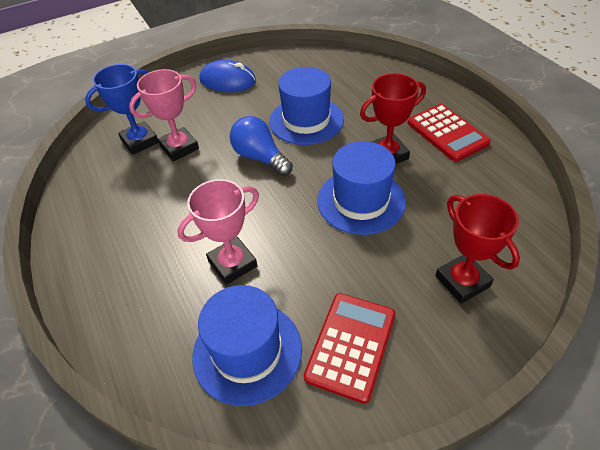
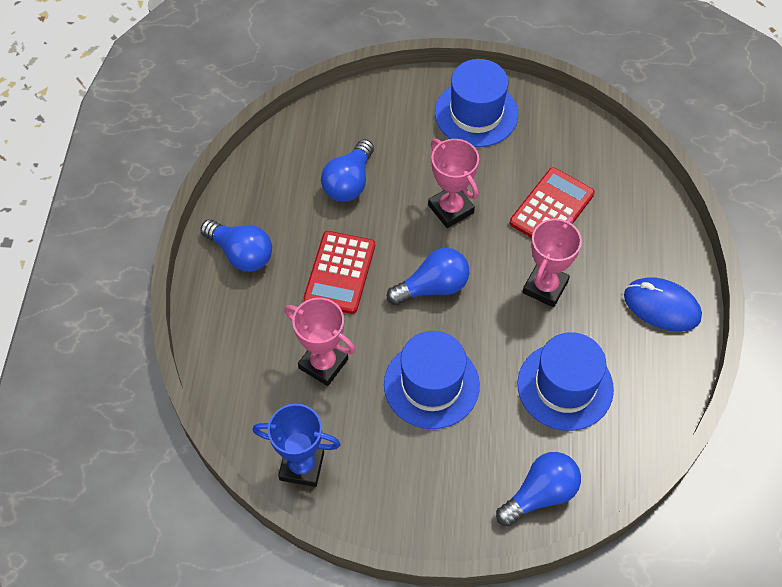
blue light bulb: 1 -> 4
pink trophy: 2 -> 3
red trophy: 2 -> 0

